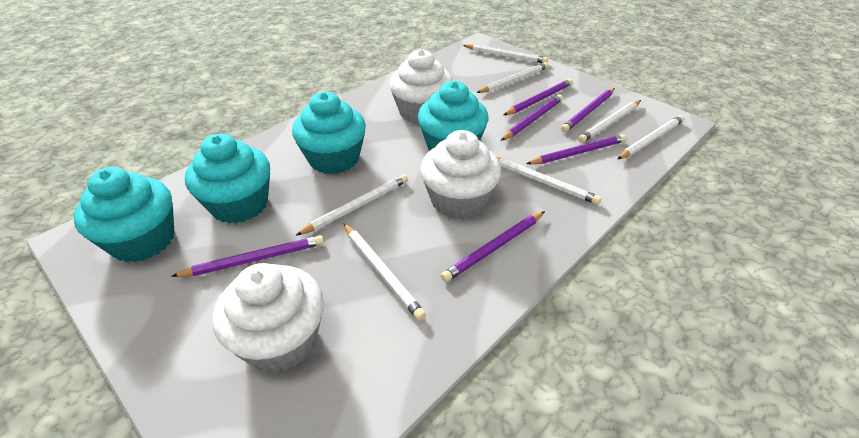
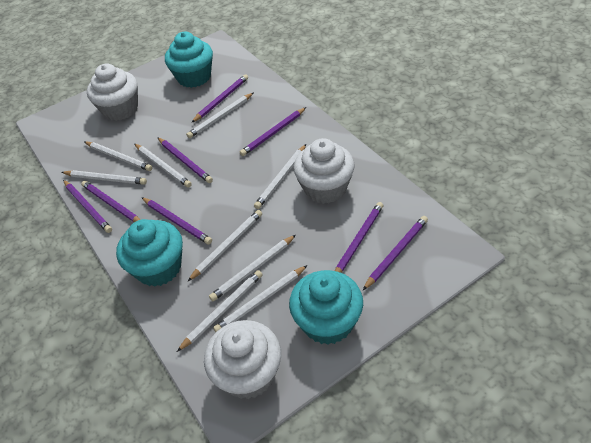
purple pencil: 6 -> 8
turquoise cupcake: 4 -> 3
white pencil: 7 -> 9

